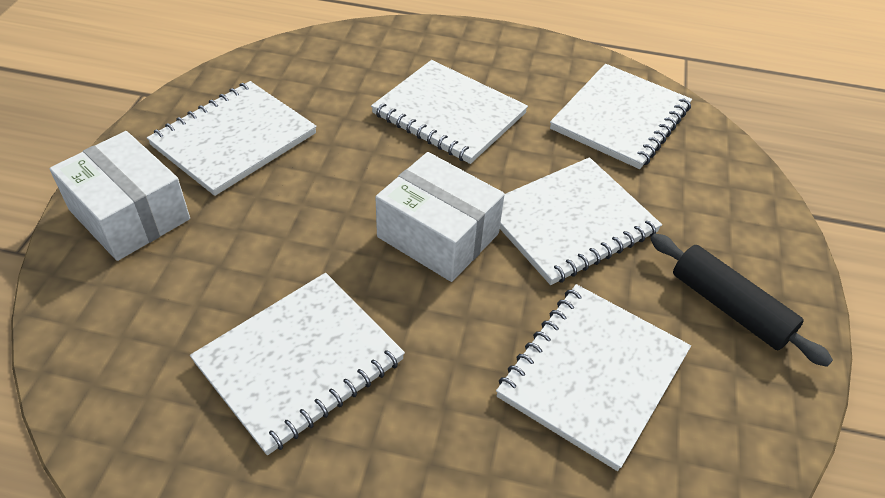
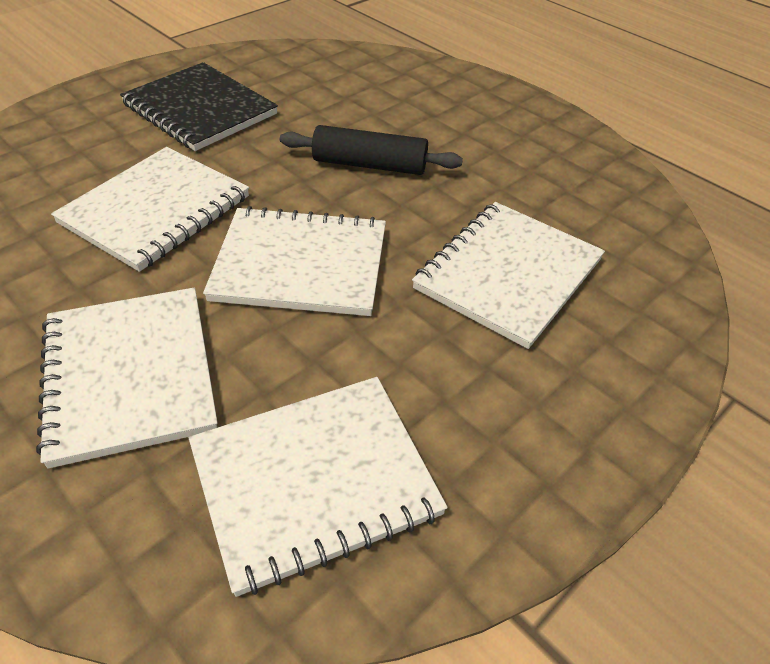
black notebook: 0 -> 1
white box: 2 -> 0
white notebook: 6 -> 5

